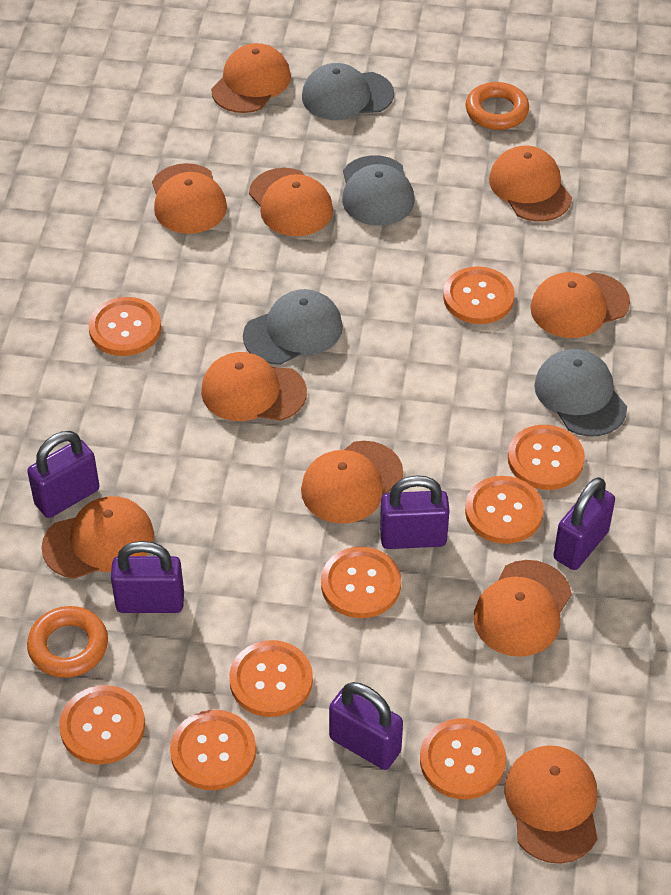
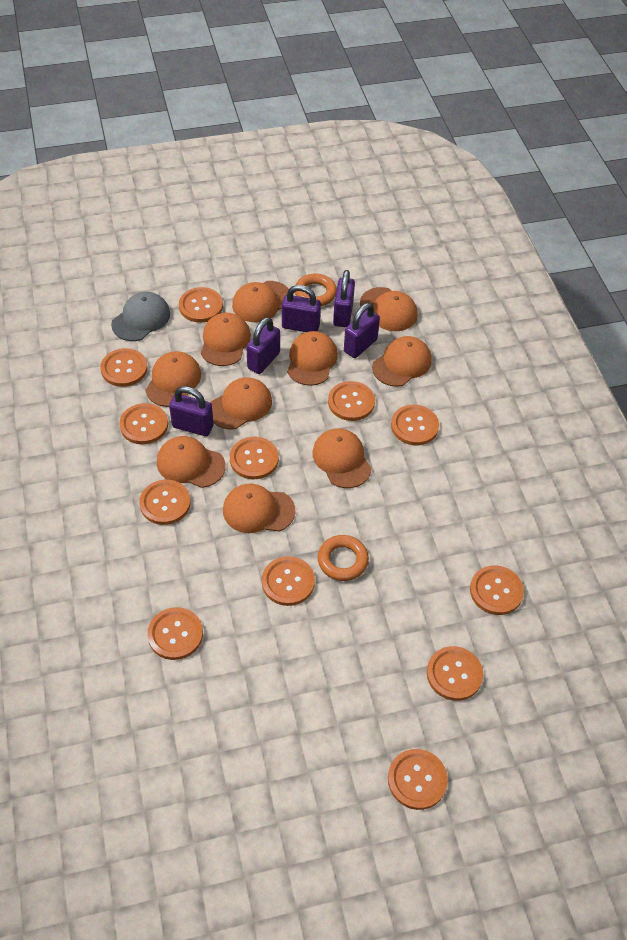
grey cap: 4 -> 1
orange button: 9 -> 12

